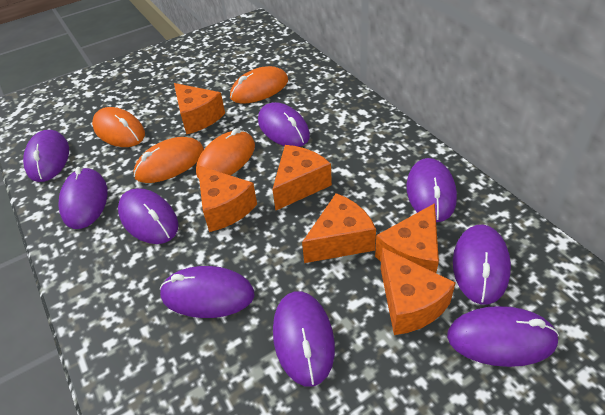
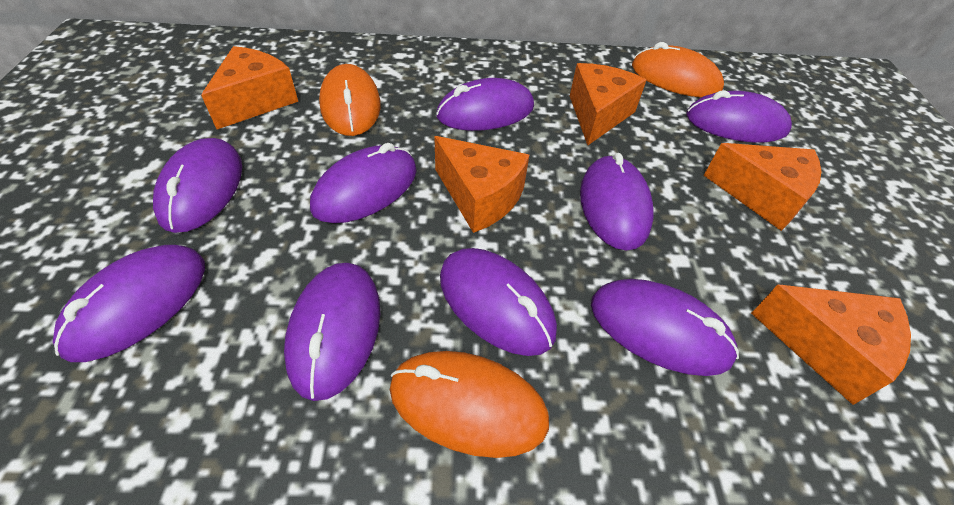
orange cheese: 6 -> 5
orange mouse: 4 -> 3

